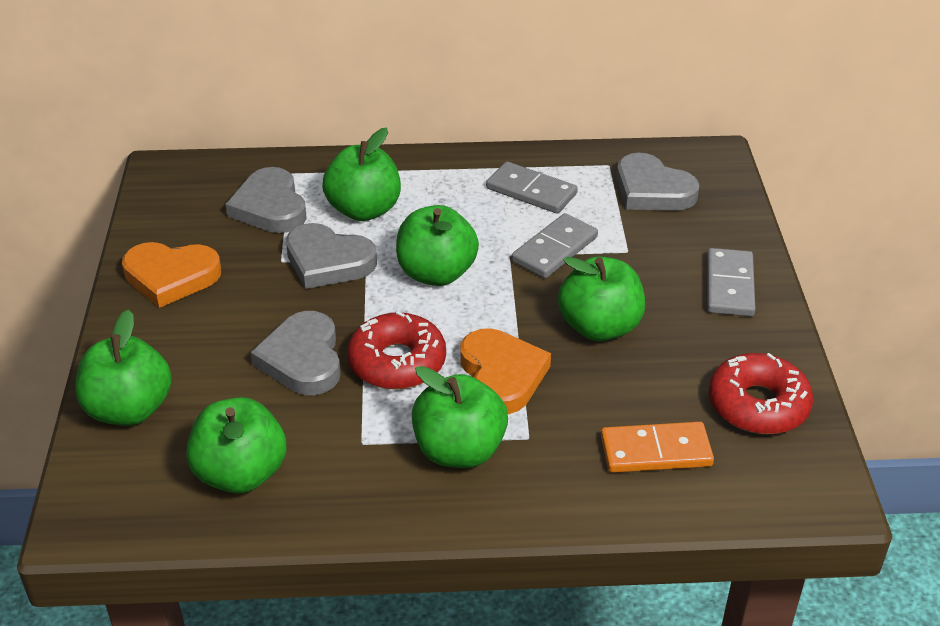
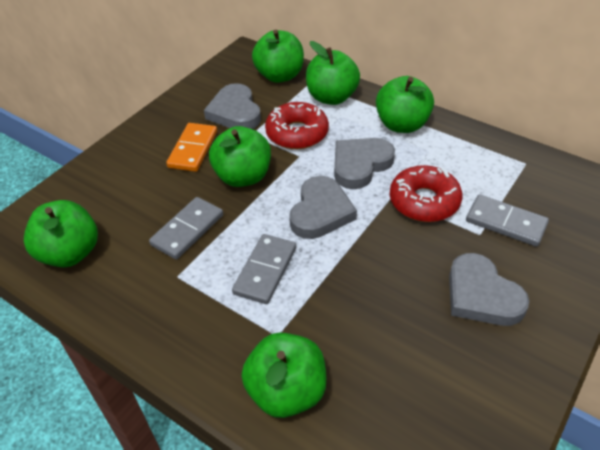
orange heart: 2 -> 0

